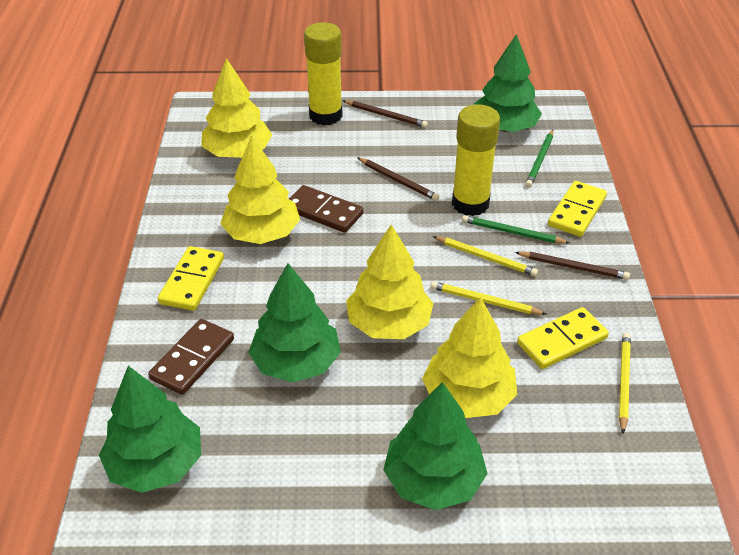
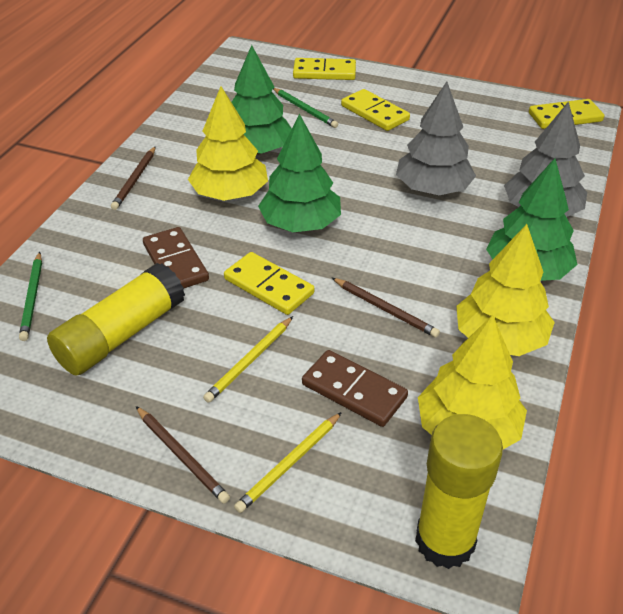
green tree: 4 -> 3
grey tree: 0 -> 2
yellow domino: 3 -> 4
yellow pencil: 3 -> 2
yellow tree: 4 -> 3

